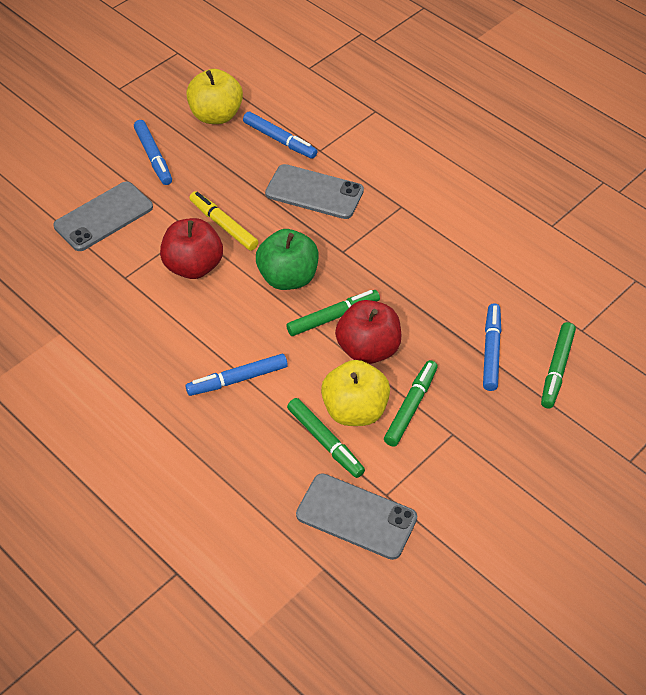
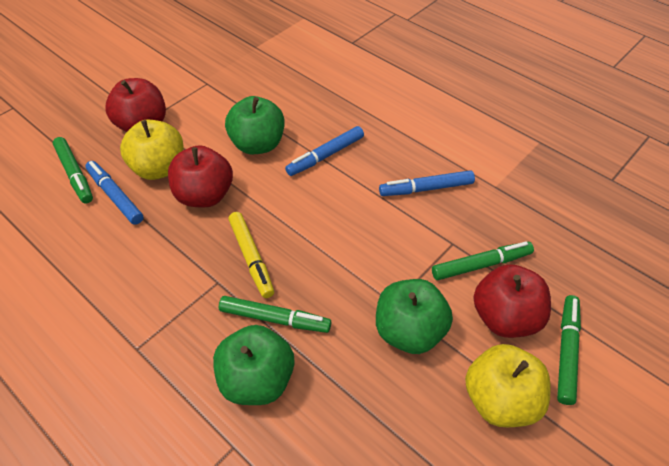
blue marker: 4 -> 3
green apple: 1 -> 3
grey phone: 3 -> 0
red apple: 2 -> 3

